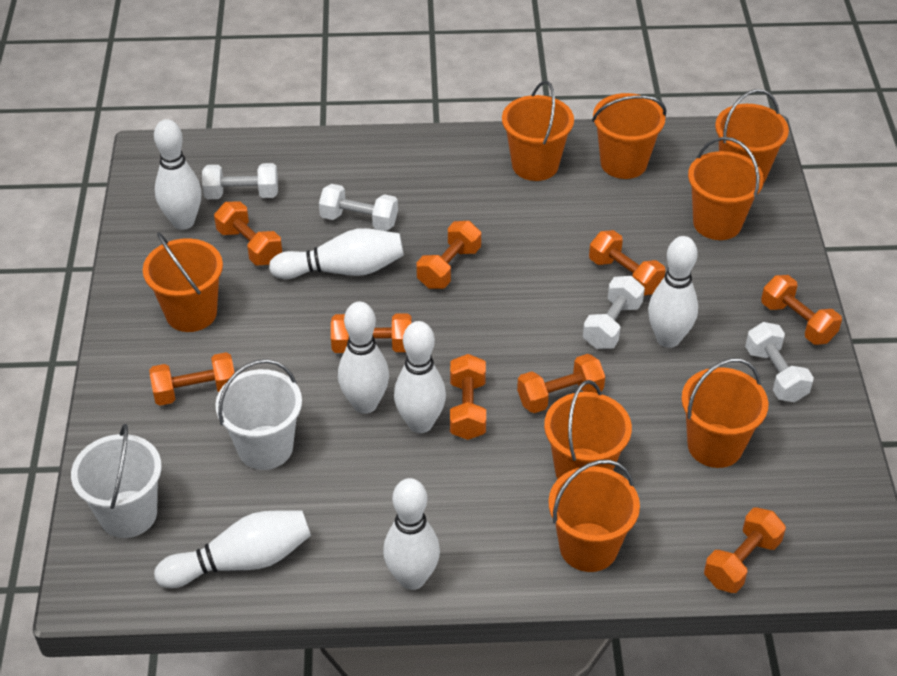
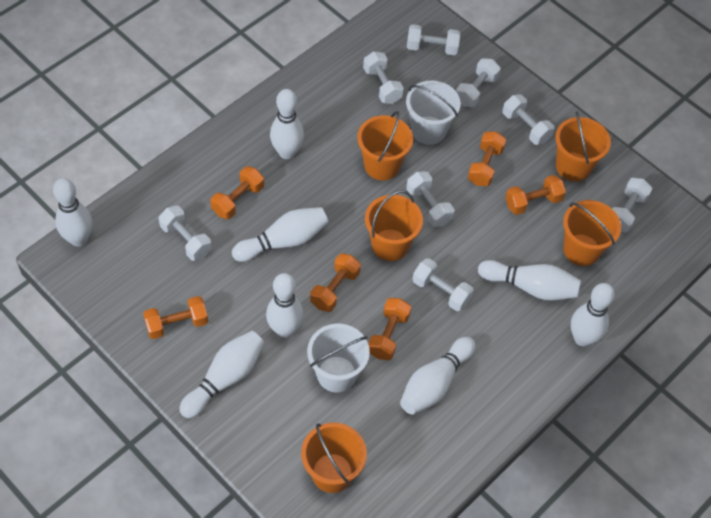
orange bucket: 8 -> 5
orange dumbbell: 9 -> 6
white bowling pin: 7 -> 8
white dumbbell: 4 -> 8

